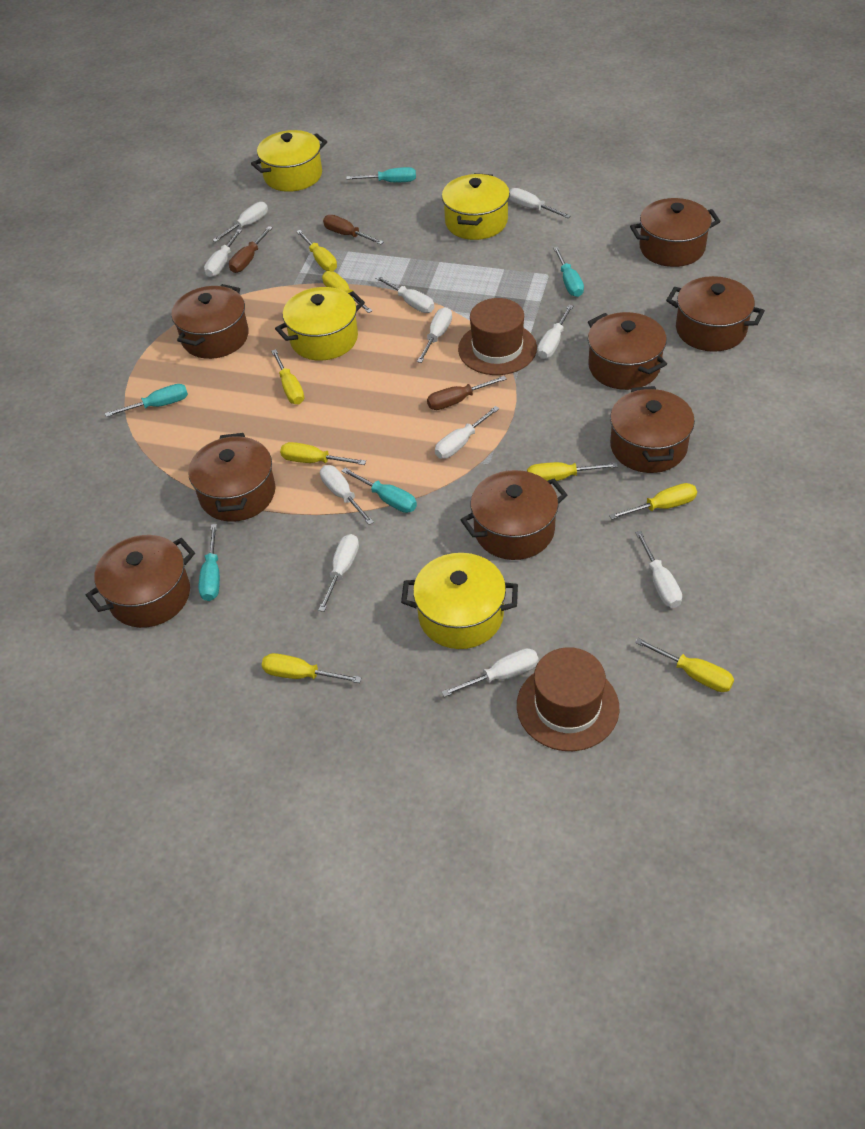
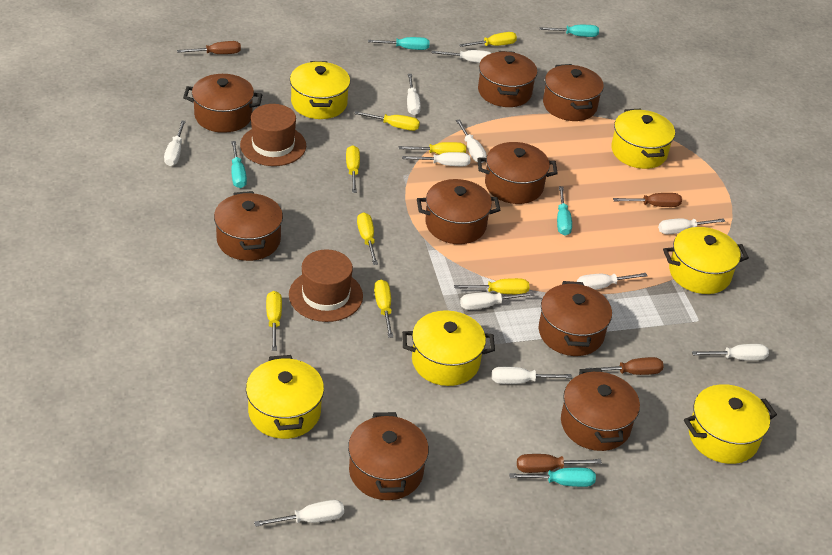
brown pot: 8 -> 9
brown screwdriver: 3 -> 4
yellow pot: 4 -> 6

